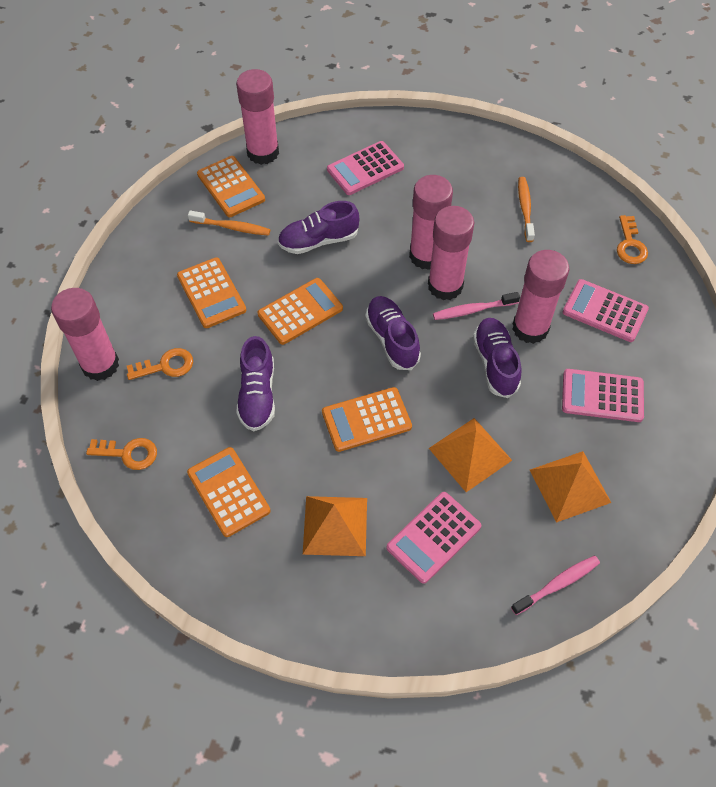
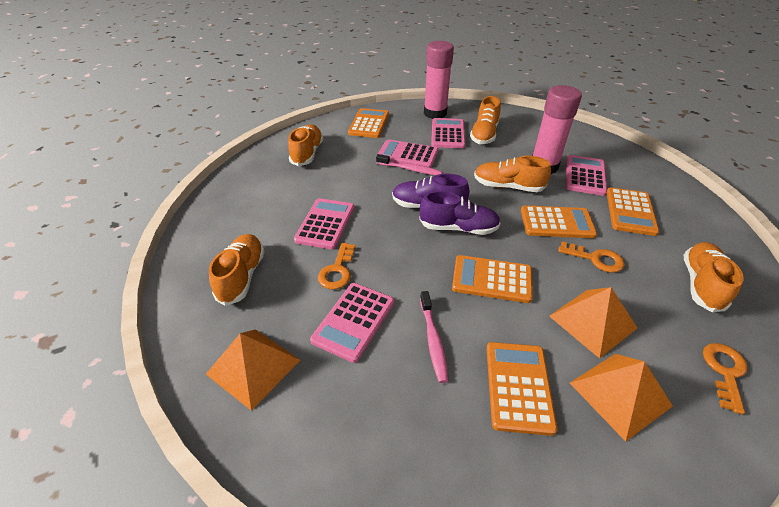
orange shoe: 0 -> 5
orange toothbrush: 2 -> 0
pink calculator: 4 -> 5
pink glue stick: 5 -> 2
purple shoe: 4 -> 2

